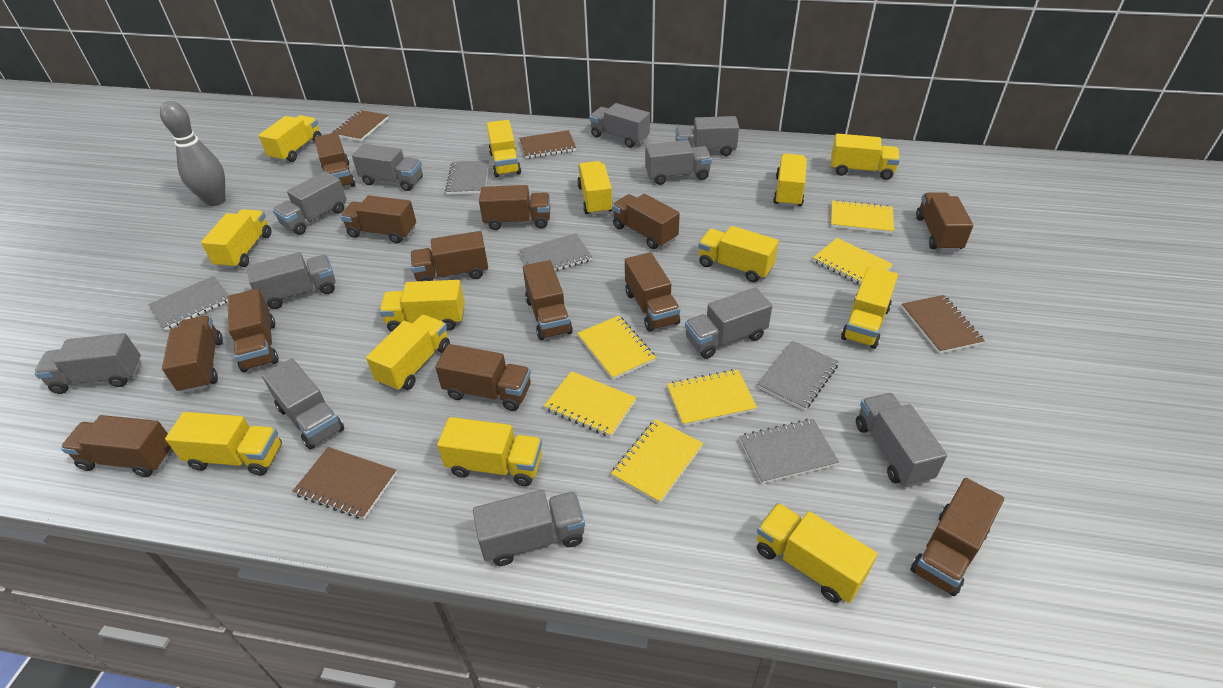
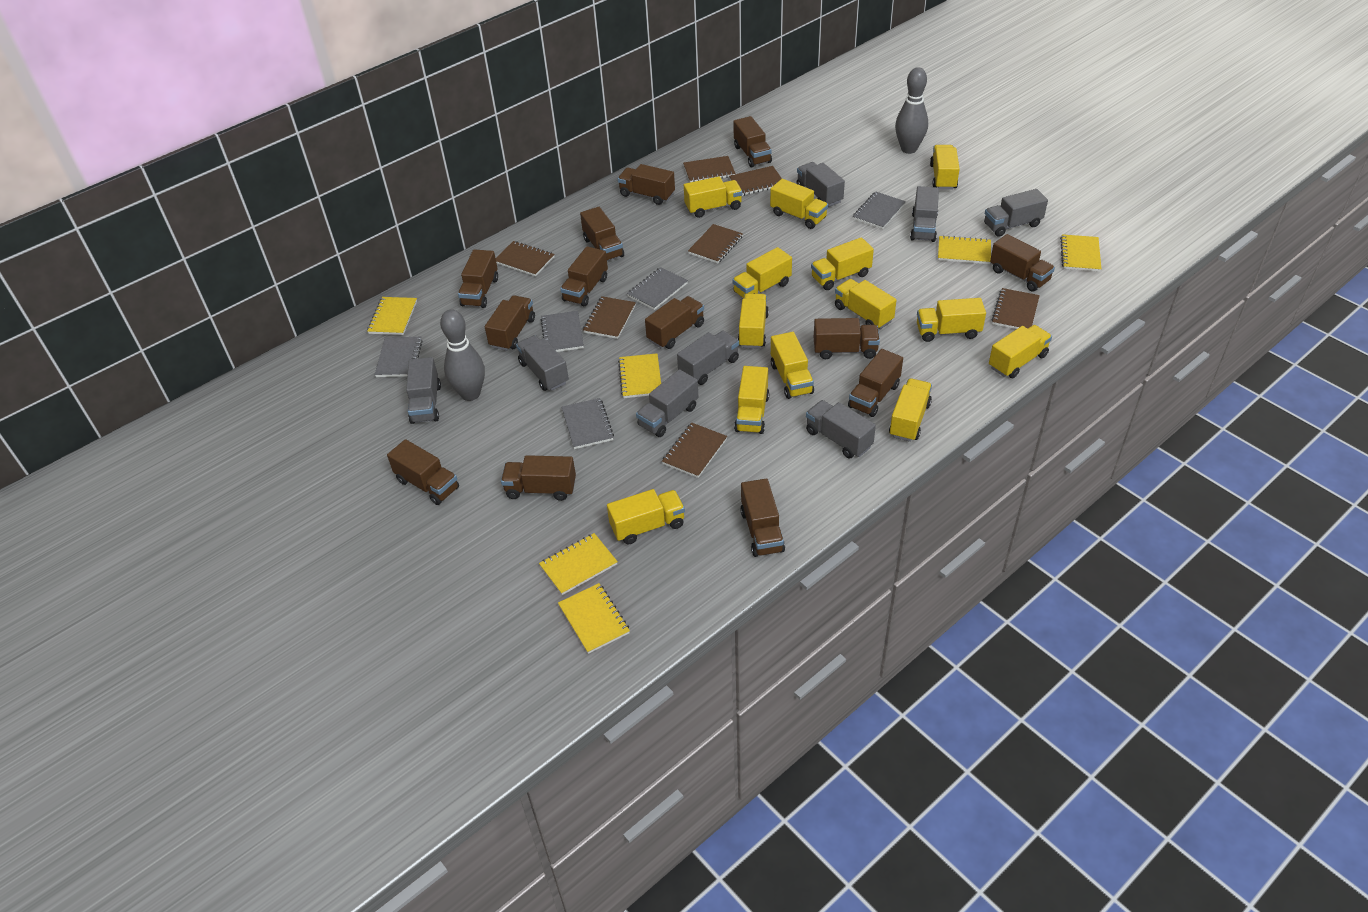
brown notebook: 4 -> 7
grey bowling pin: 1 -> 2
grey truck: 11 -> 8

